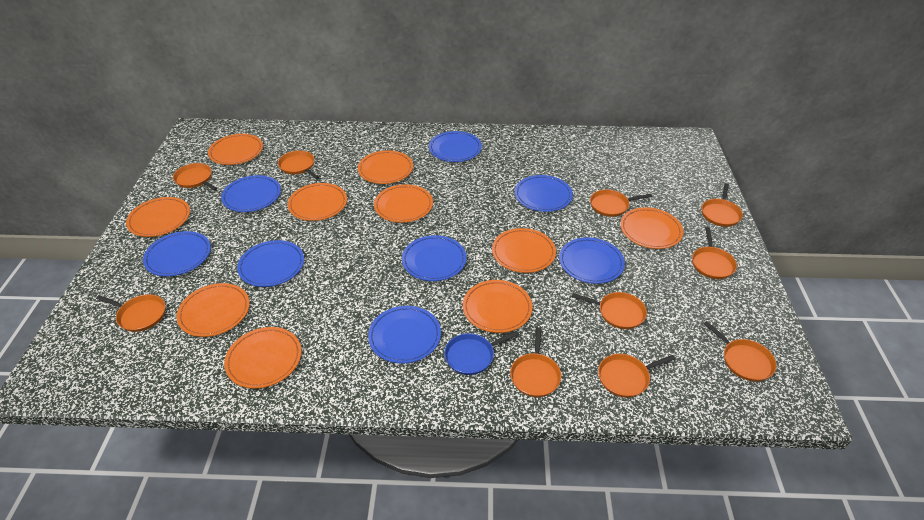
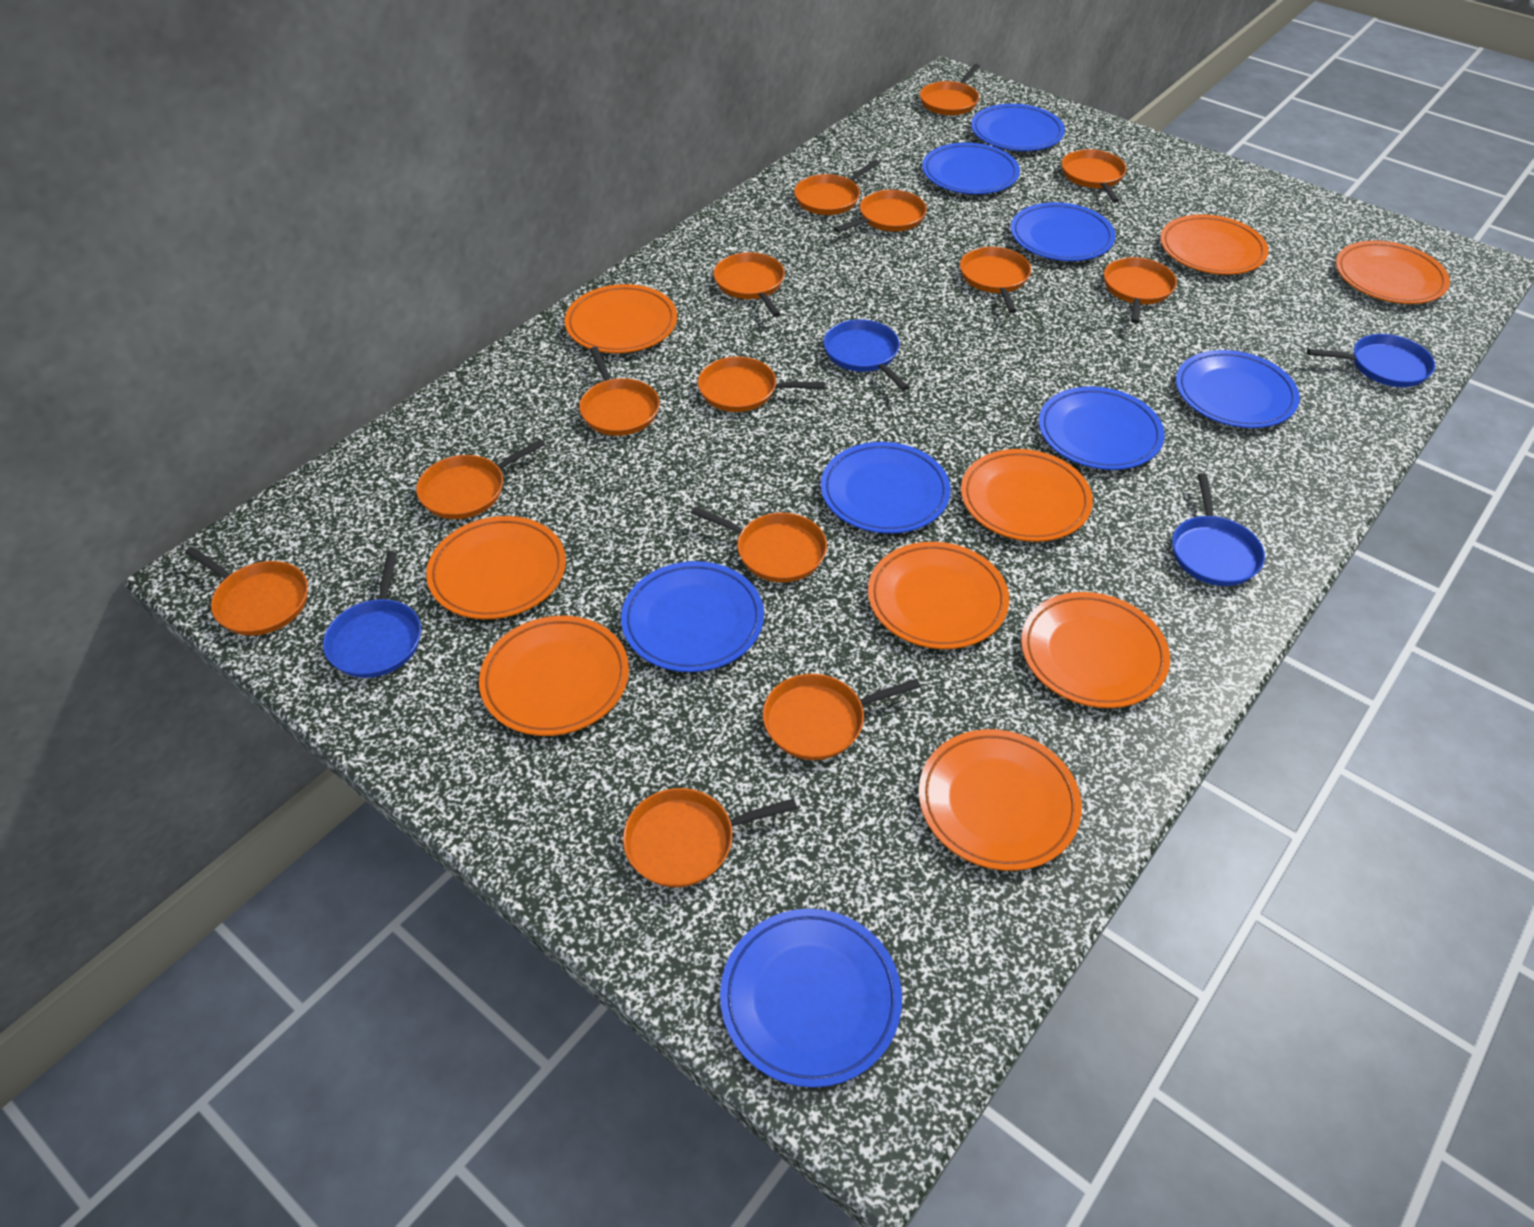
blue pan: 1 -> 4
orange pan: 10 -> 14
orange plate: 10 -> 9

